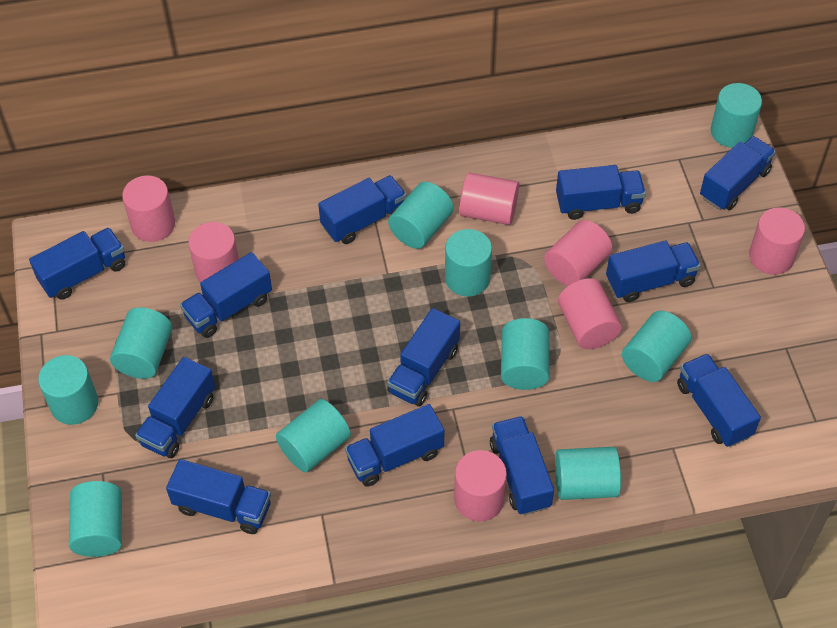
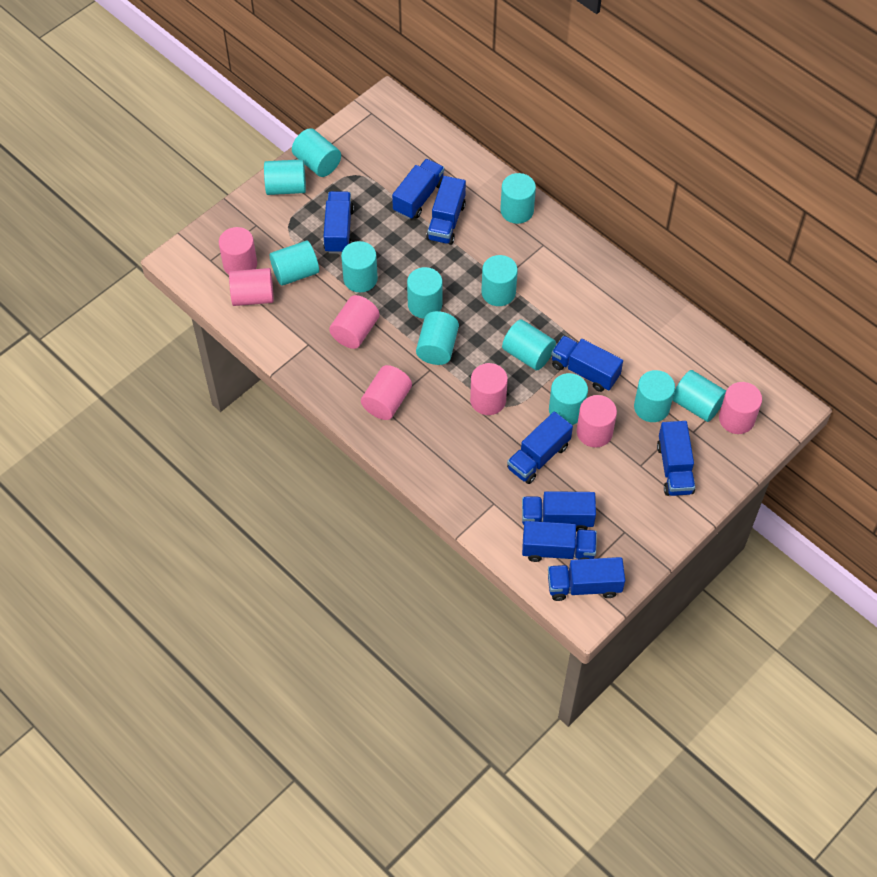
blue truck: 12 -> 9
turquoise cylinder: 10 -> 12

